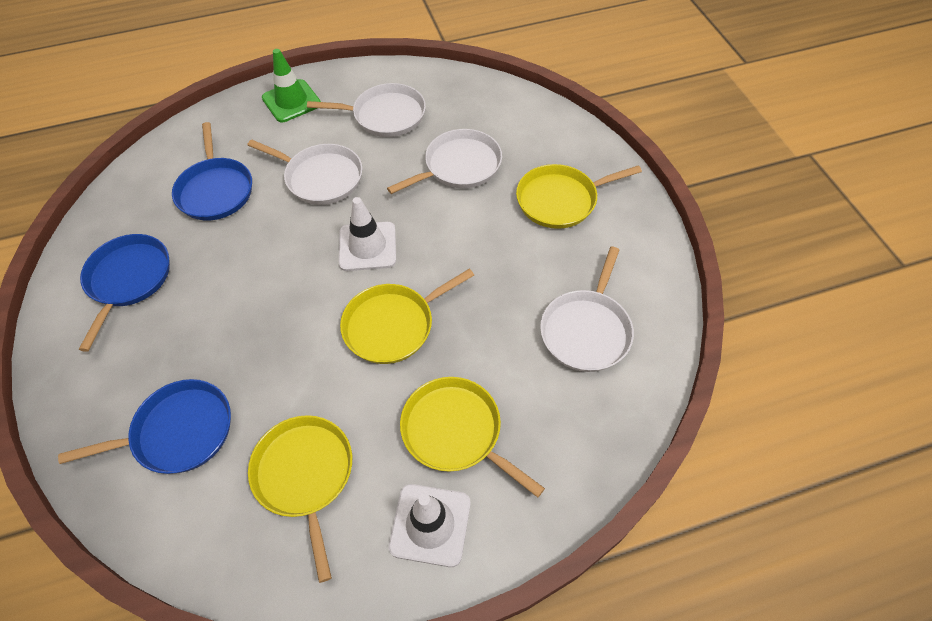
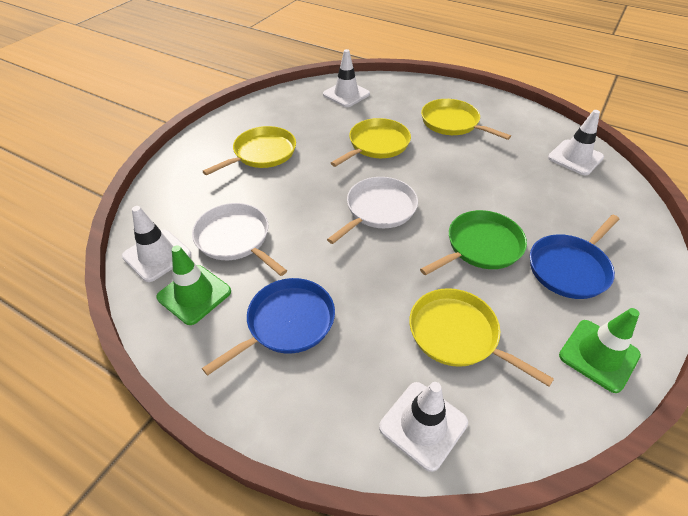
blue pan: 3 -> 2
green pan: 0 -> 1
green traffic cone: 1 -> 2
white pan: 4 -> 2
white traffic cone: 2 -> 4

